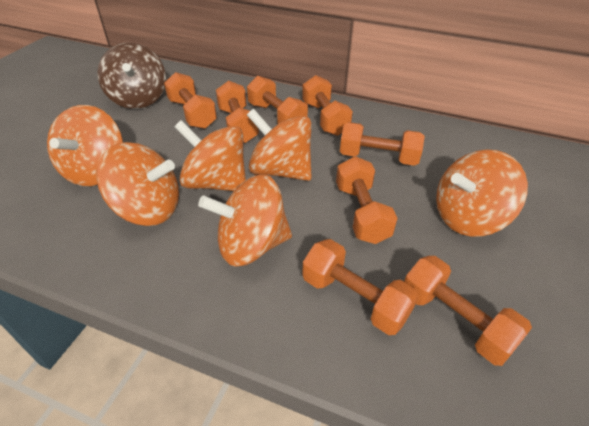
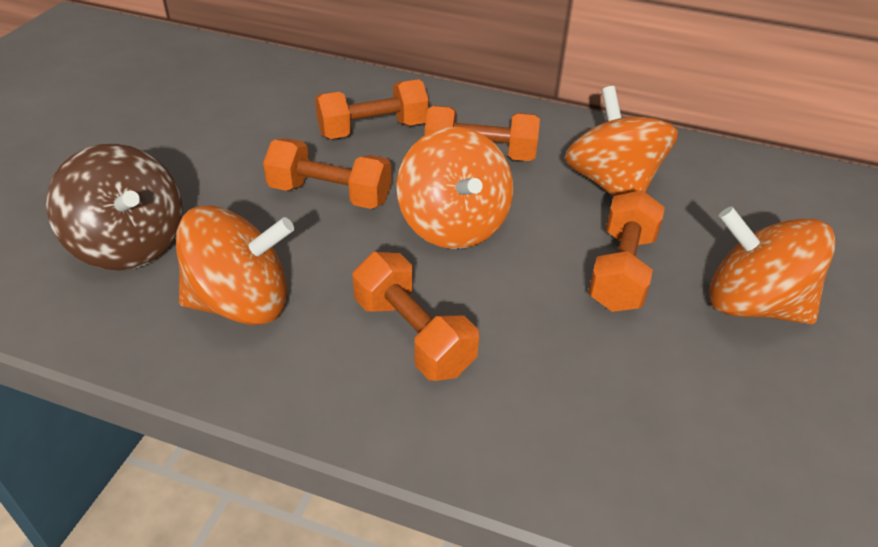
orange dumbbell: 8 -> 5
orange spinning top: 6 -> 4

